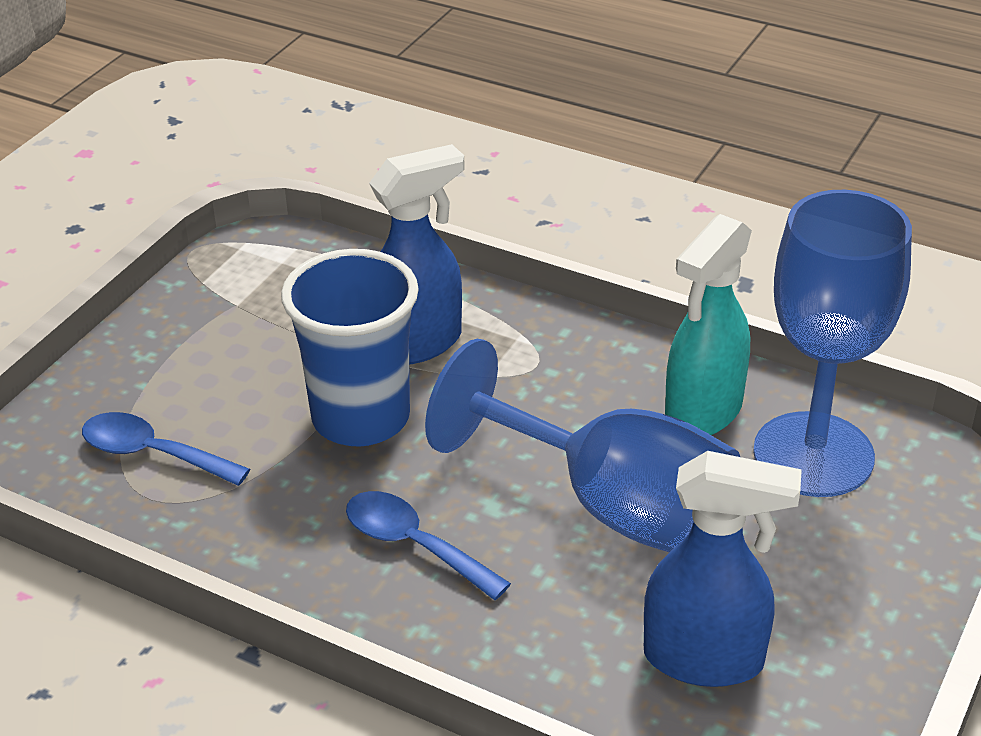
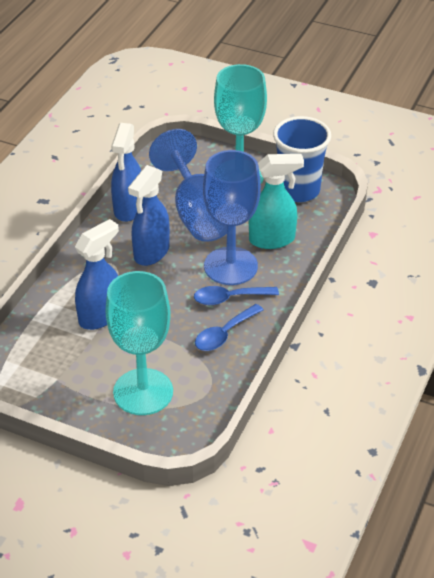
blue spray bottle: 2 -> 3
turquoise goblet: 0 -> 2

